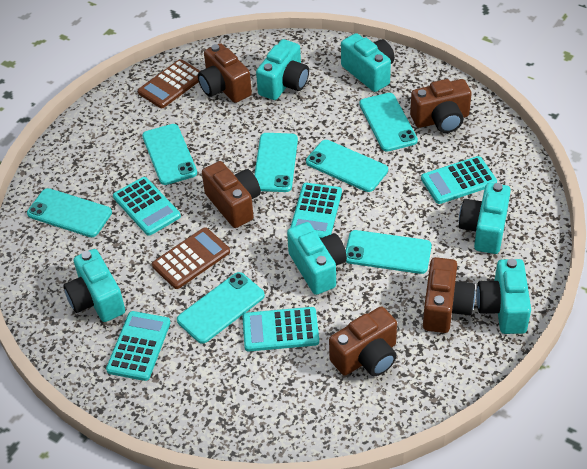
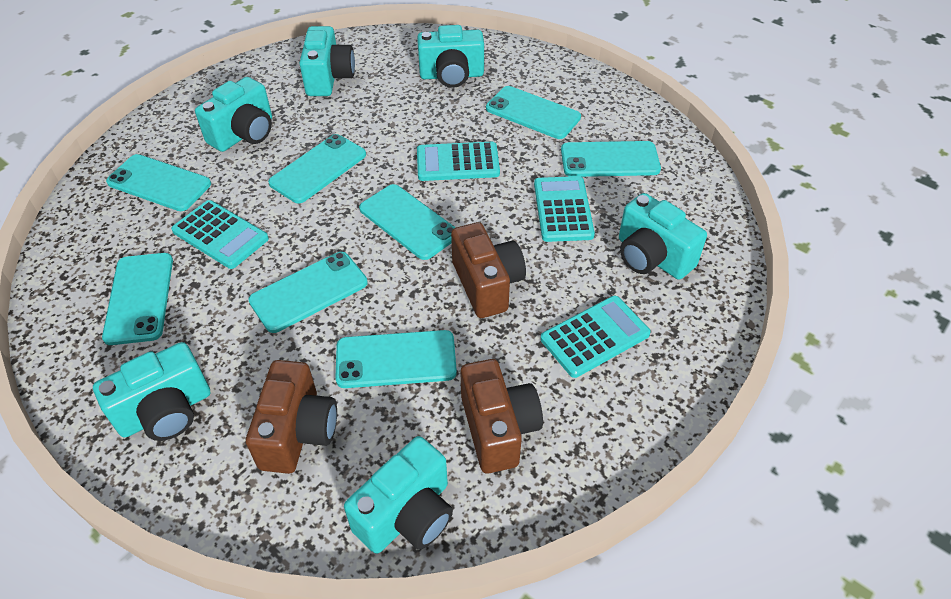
brown calculator: 2 -> 0
brown camera: 5 -> 3
turquoise calculator: 5 -> 4
turquoise phone: 7 -> 8

